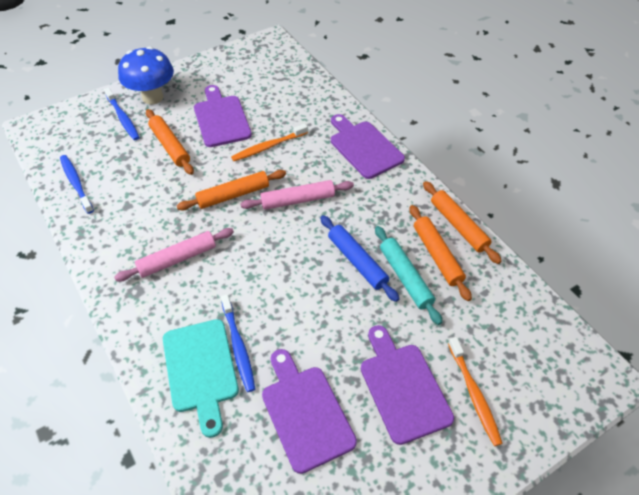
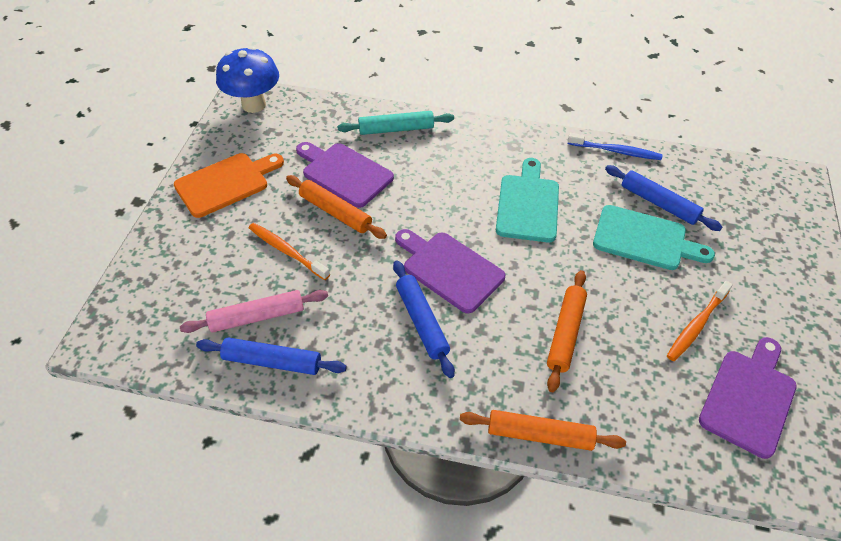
blue rolling pin: 1 -> 3
blue toothbrush: 3 -> 1
orange cutting board: 0 -> 1
orange rolling pin: 4 -> 3
pink rolling pin: 2 -> 1
purple cutting board: 4 -> 3
turquoise cutting board: 1 -> 2

